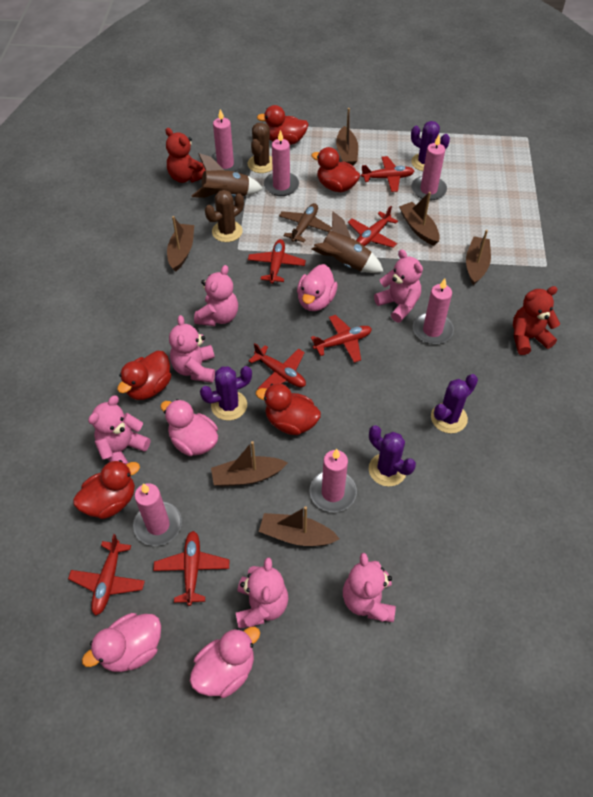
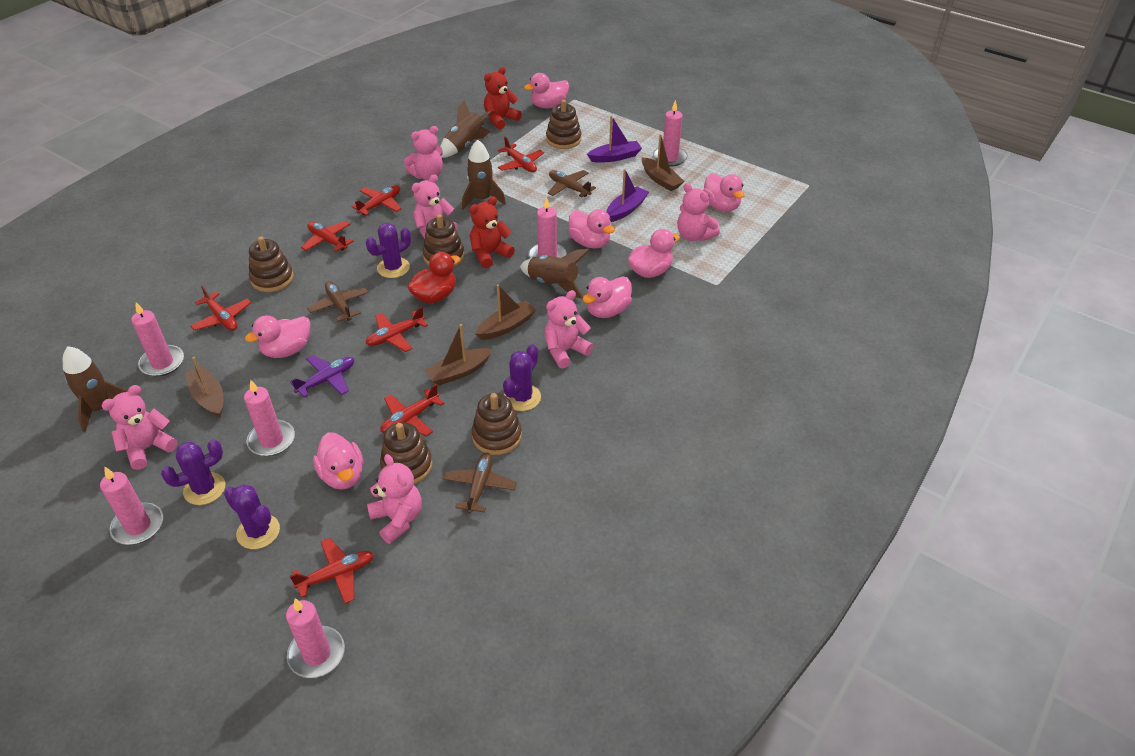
brown boat: 6 -> 4
brown cactus: 2 -> 0
brown plane: 1 -> 3
brown rocket: 2 -> 4
brown stacking toy: 0 -> 5
pink duck: 4 -> 7
purple boat: 0 -> 2
purple plane: 0 -> 1
red duck: 5 -> 1

